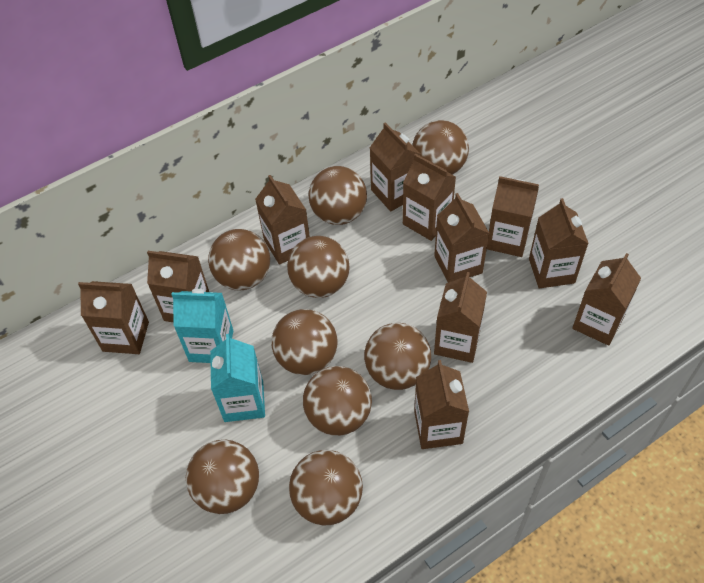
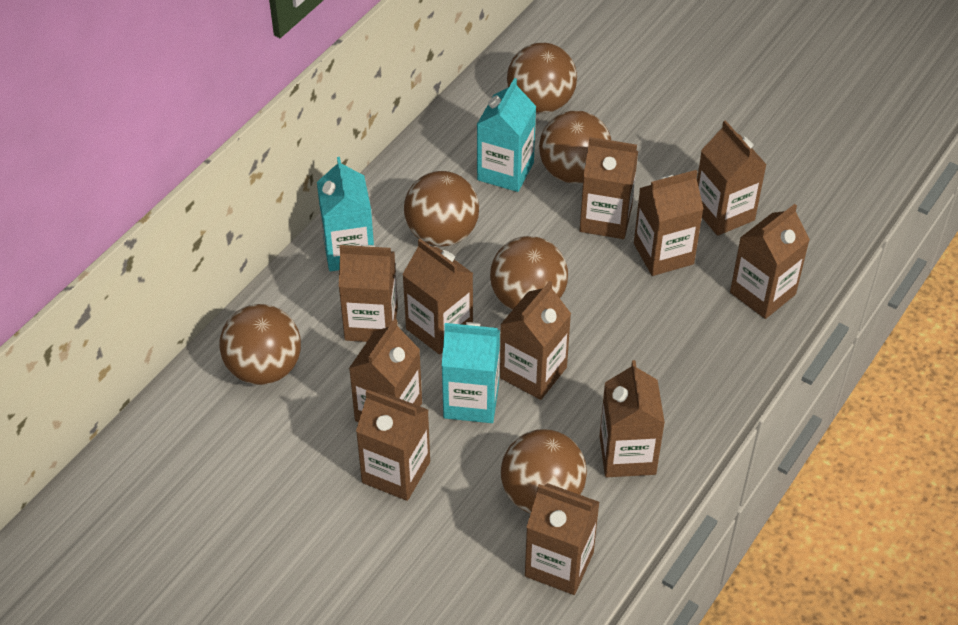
brown ball: 9 -> 6
turquoise carton: 2 -> 3

